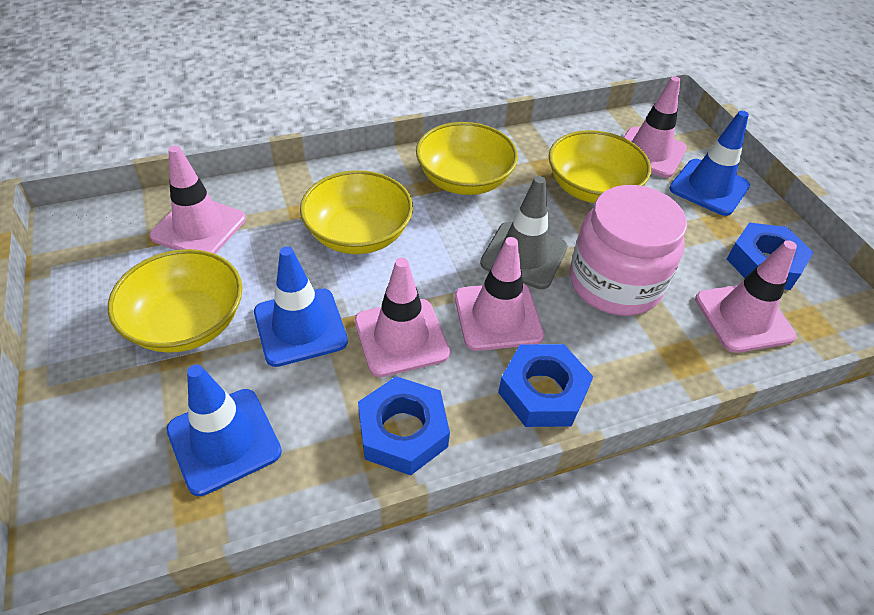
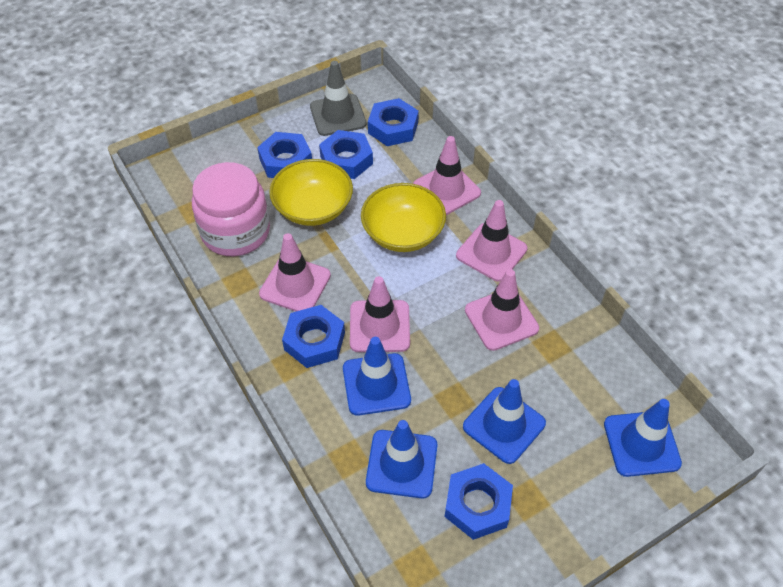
blue nut: 3 -> 5
blue traffic cone: 3 -> 4
yellow bowl: 4 -> 2

